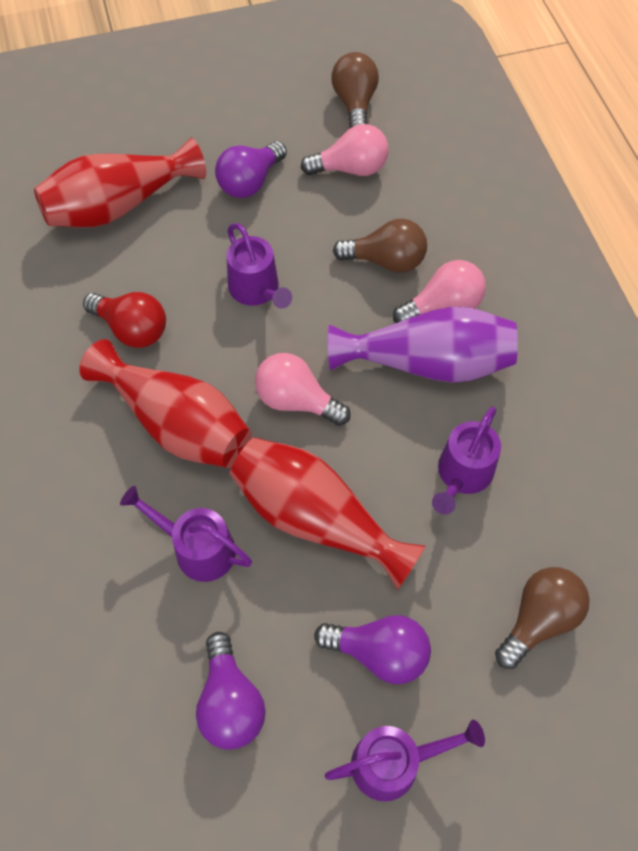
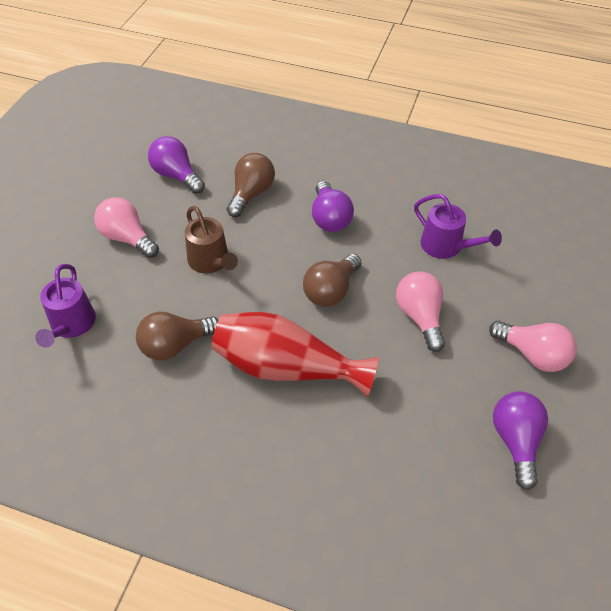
brown watering can: 0 -> 1
purple vase: 1 -> 0
purple watering can: 4 -> 2
red light bulb: 1 -> 0
red vase: 3 -> 1

